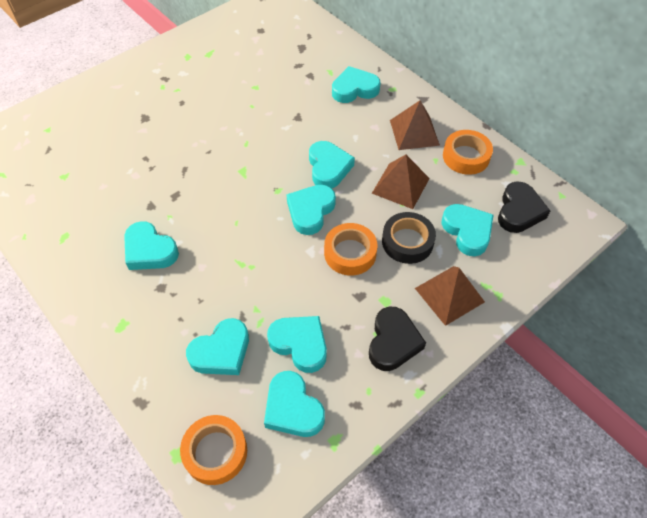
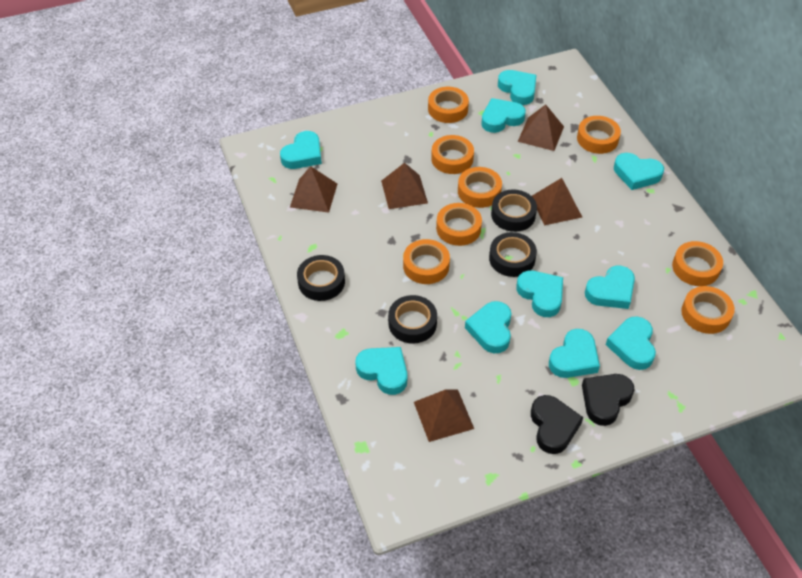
black tape: 1 -> 4
brown pyramid: 3 -> 5
orange tape: 3 -> 8
turquoise heart: 8 -> 10

